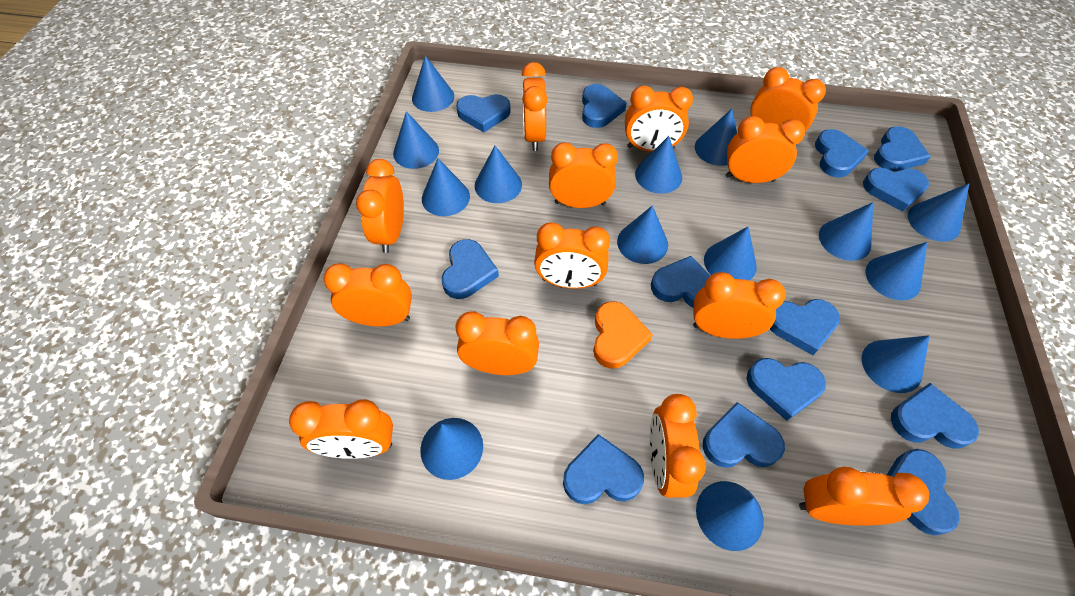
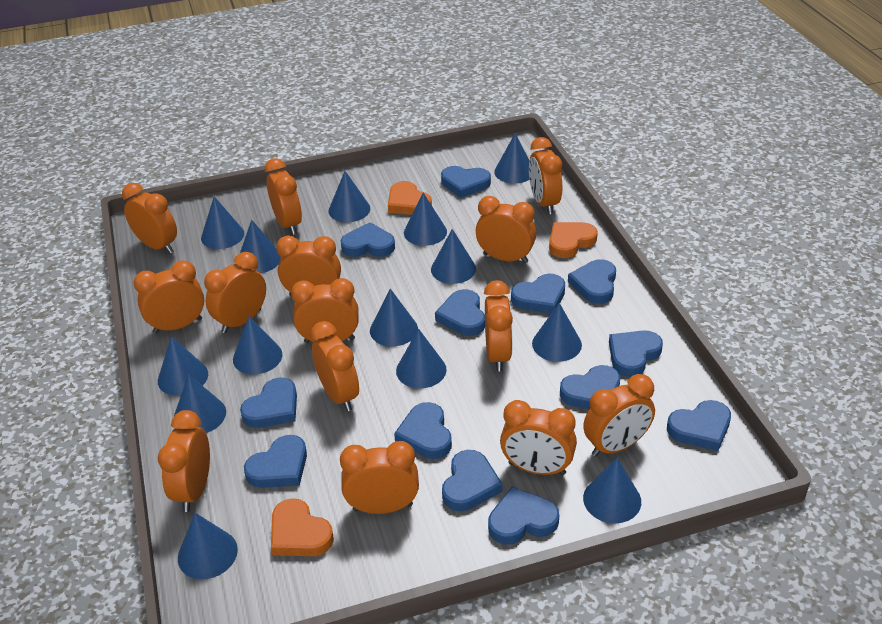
orange clock: 13 -> 14
orange heart: 1 -> 3

